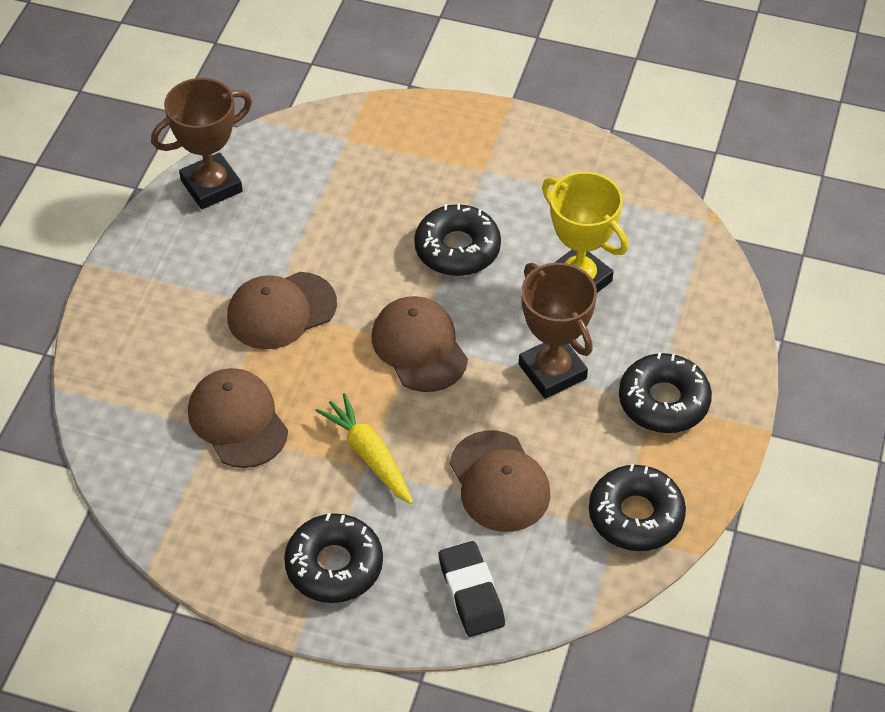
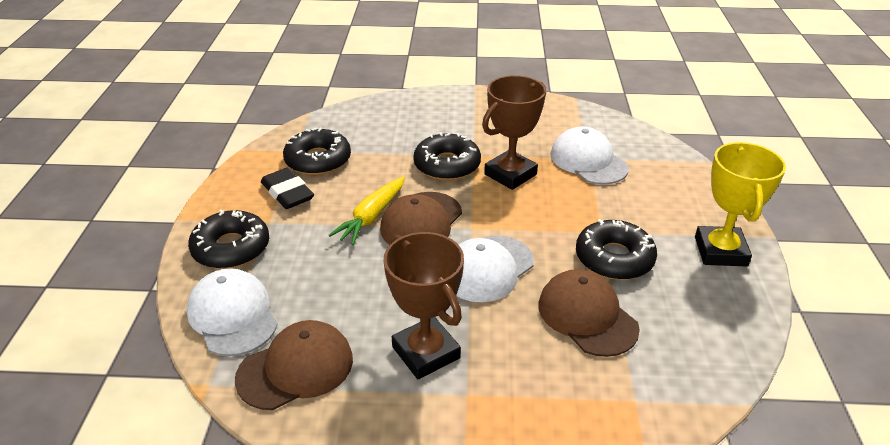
brown cap: 4 -> 3
white cap: 0 -> 3

